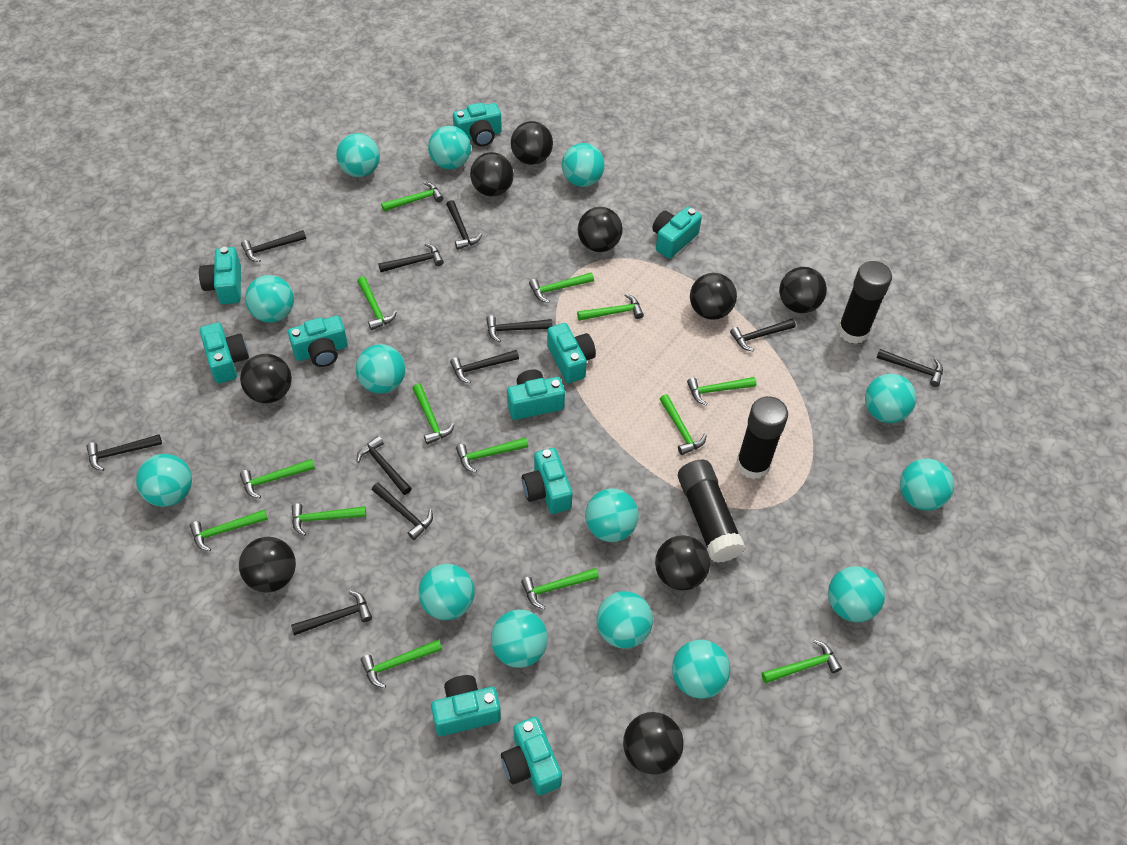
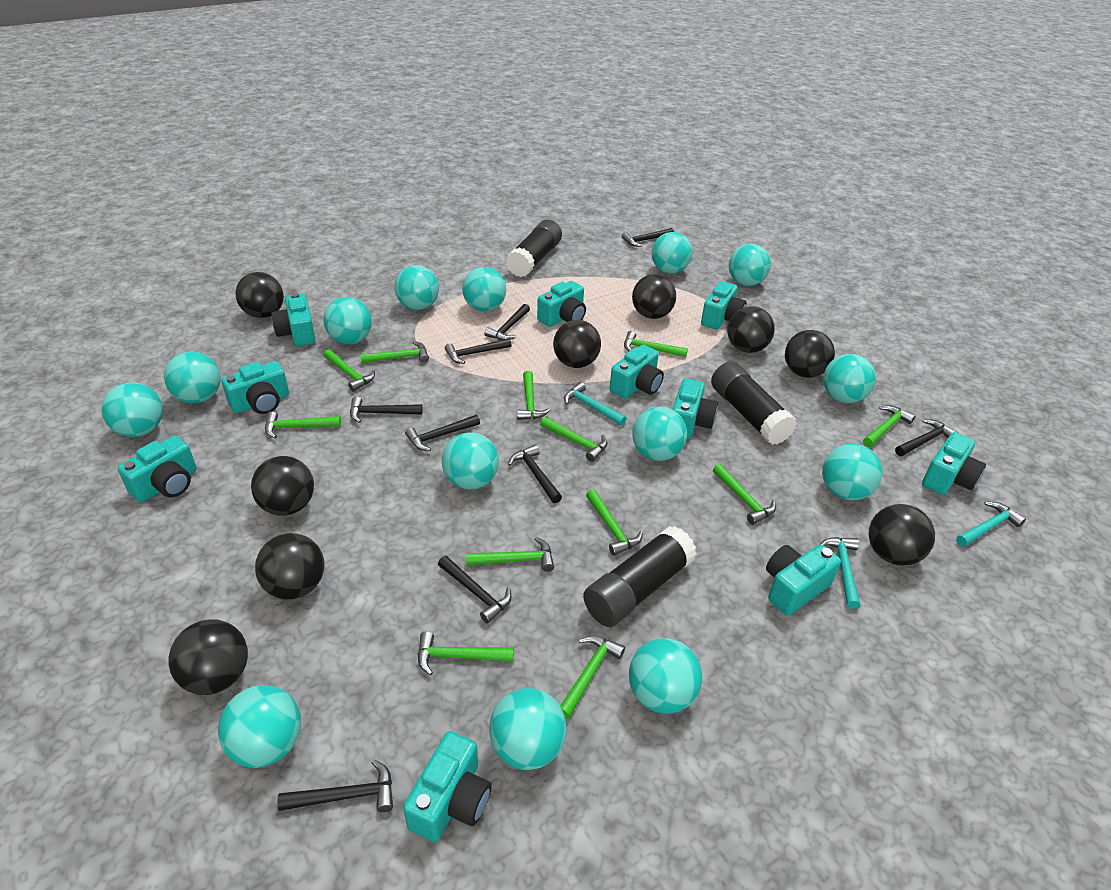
black hammer: 11 -> 9
green hammer: 14 -> 12
turquoise hammer: 0 -> 3

